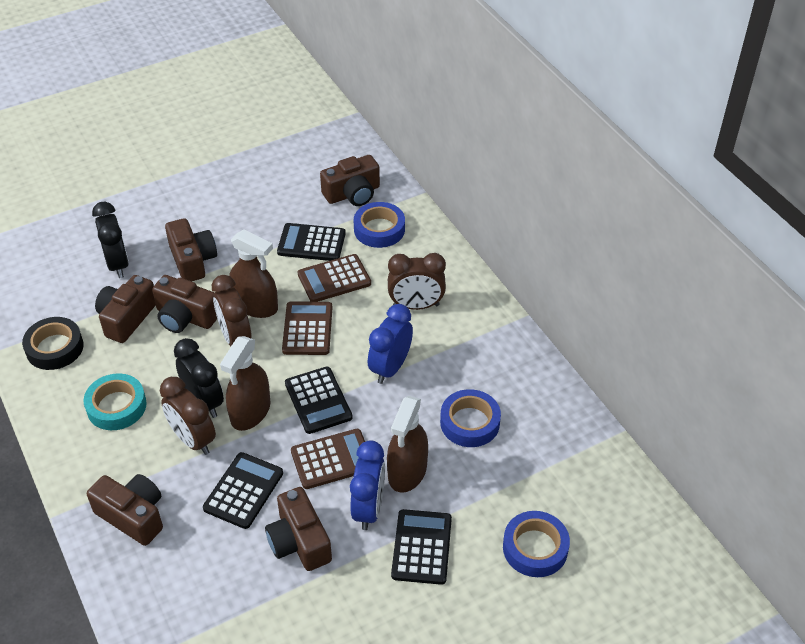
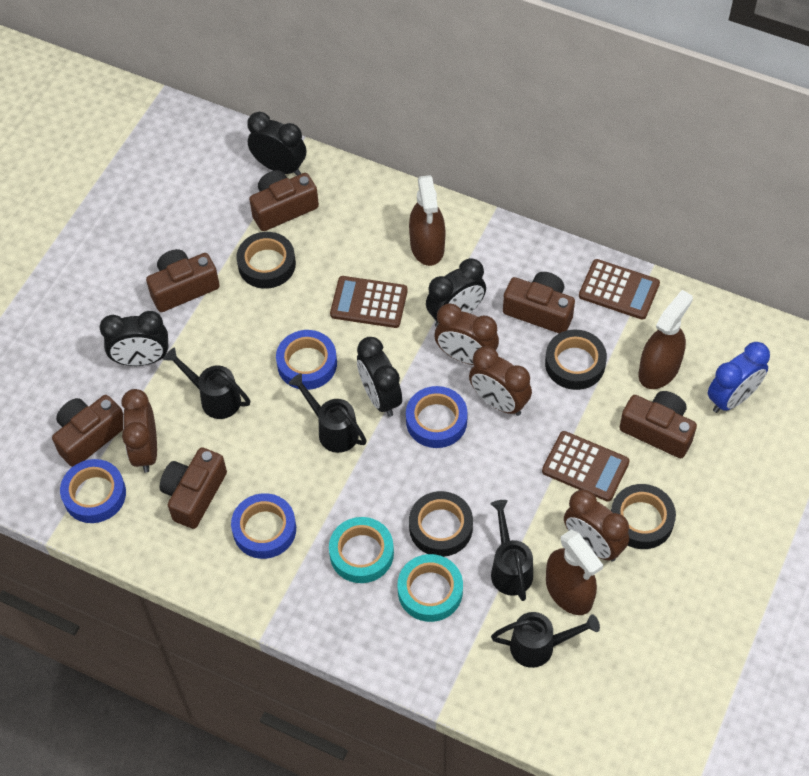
black calculator: 4 -> 0
black clock: 2 -> 4
black tape: 1 -> 4
black watering can: 0 -> 4
blue clock: 2 -> 1
blue tape: 3 -> 4
brown clock: 3 -> 4
turquoise tape: 1 -> 2

